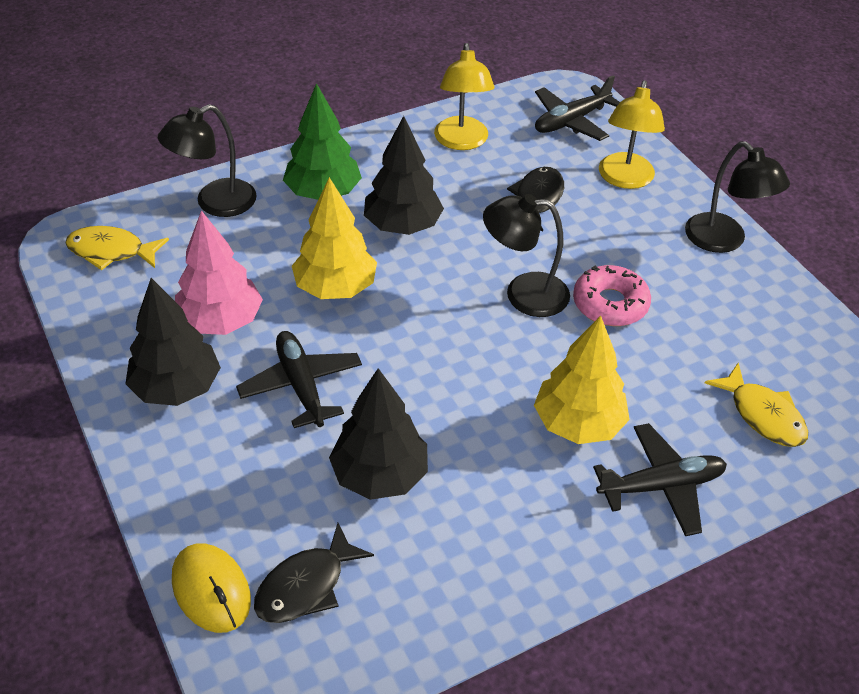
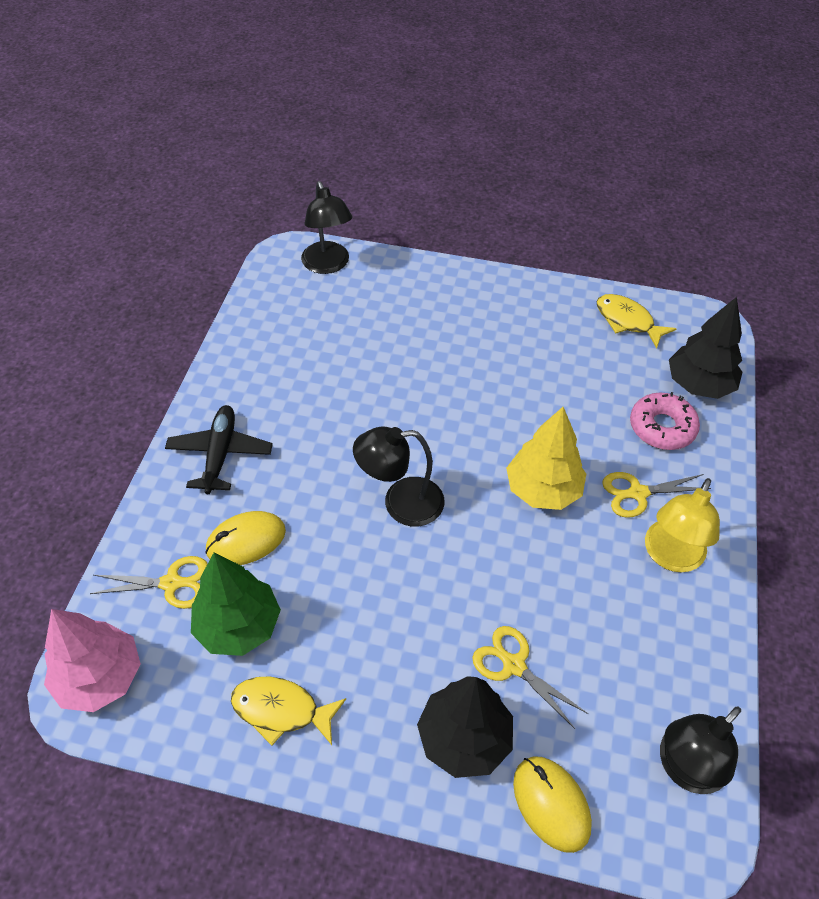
black fish: 2 -> 0
black plane: 3 -> 1
black tree: 3 -> 2
yellow lamp: 2 -> 1
yellow mouse: 1 -> 2
yellow scissors: 0 -> 3
yellow tree: 2 -> 1

